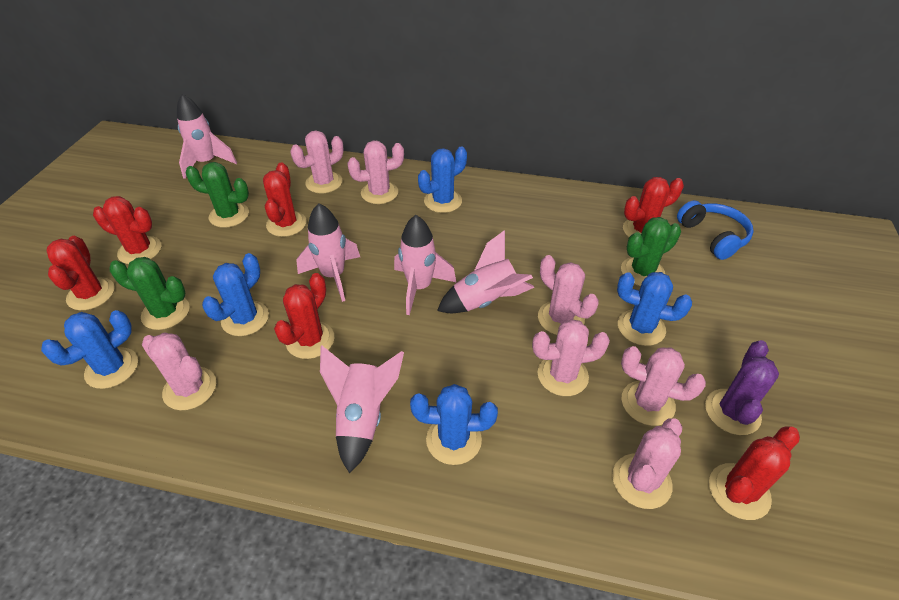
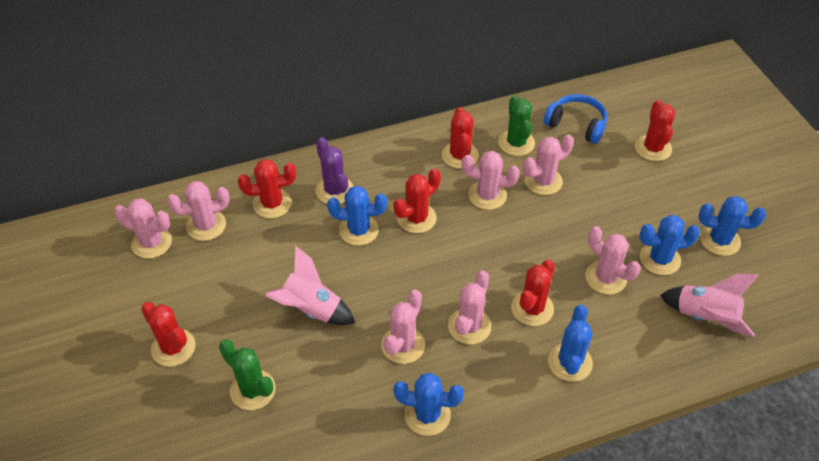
green cactus: 3 -> 2
pink rocket: 5 -> 2

